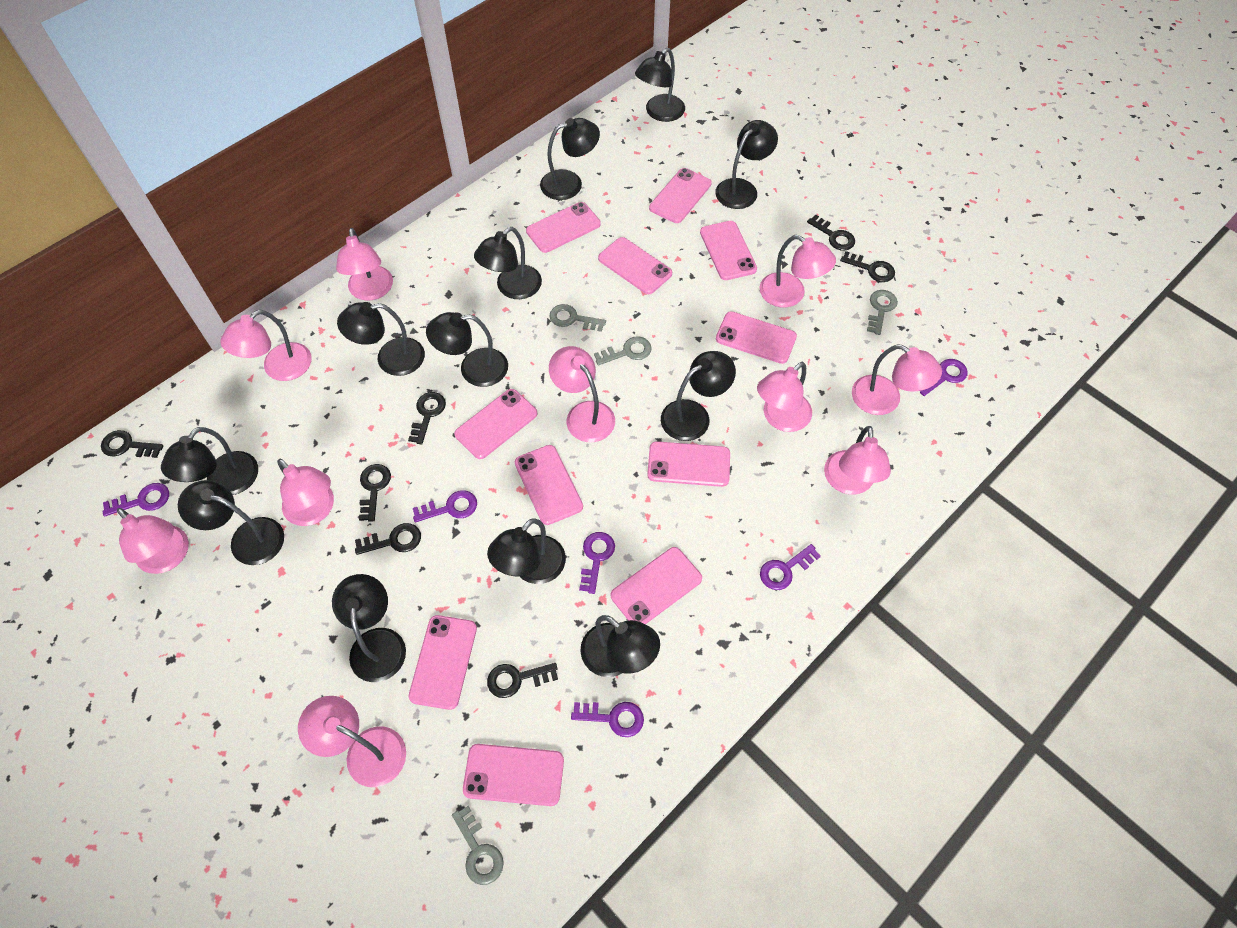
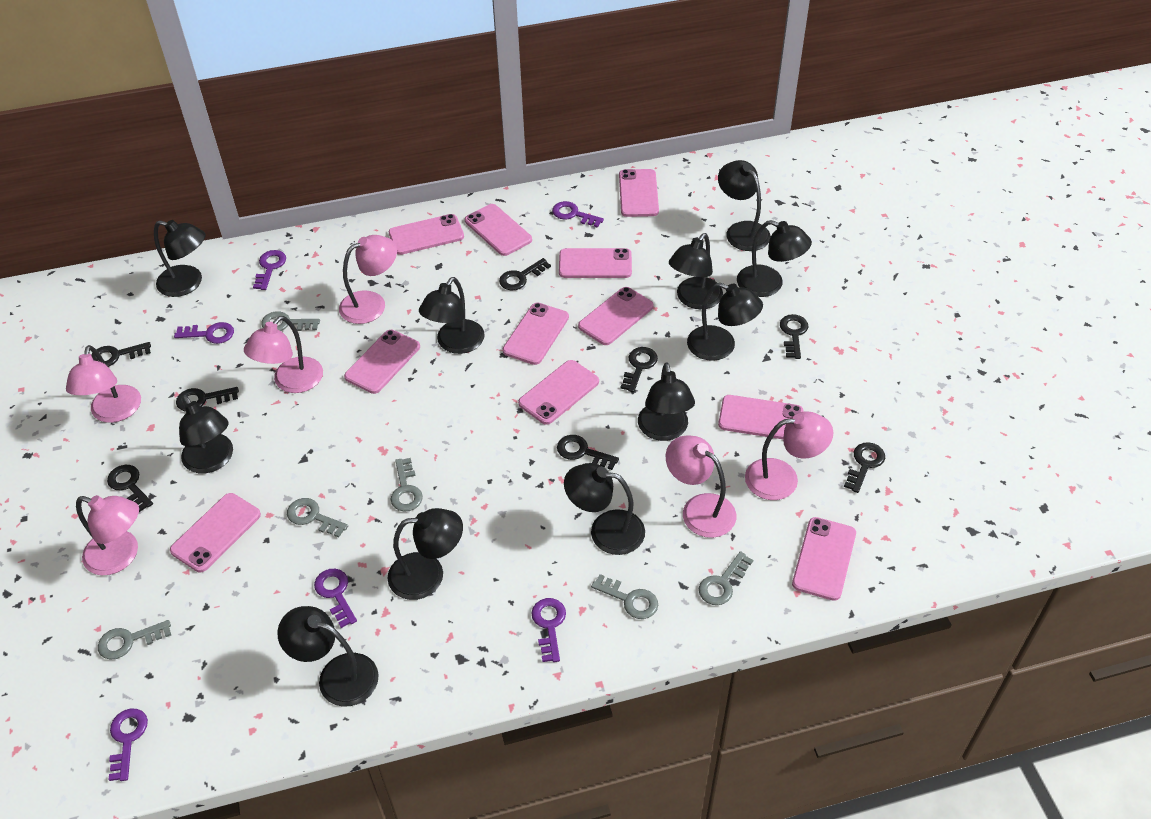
black key: 7 -> 8
black lamp: 12 -> 11
grey key: 4 -> 6
pink lamp: 10 -> 6

